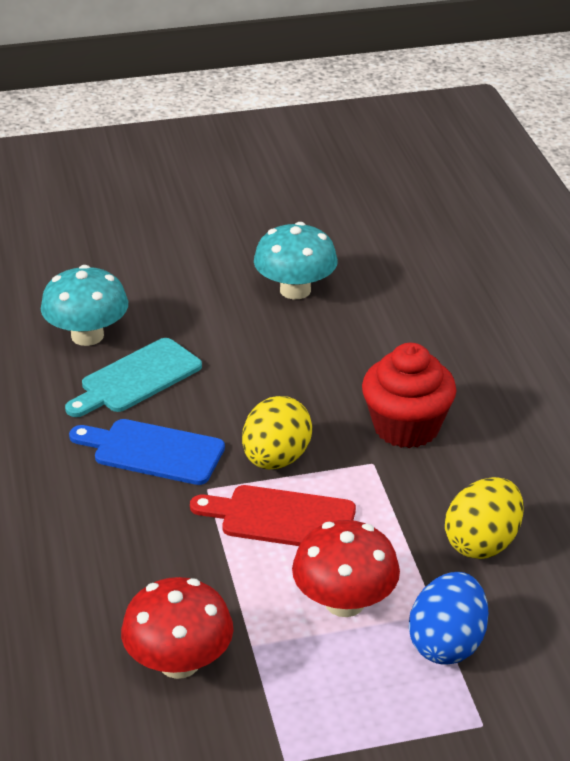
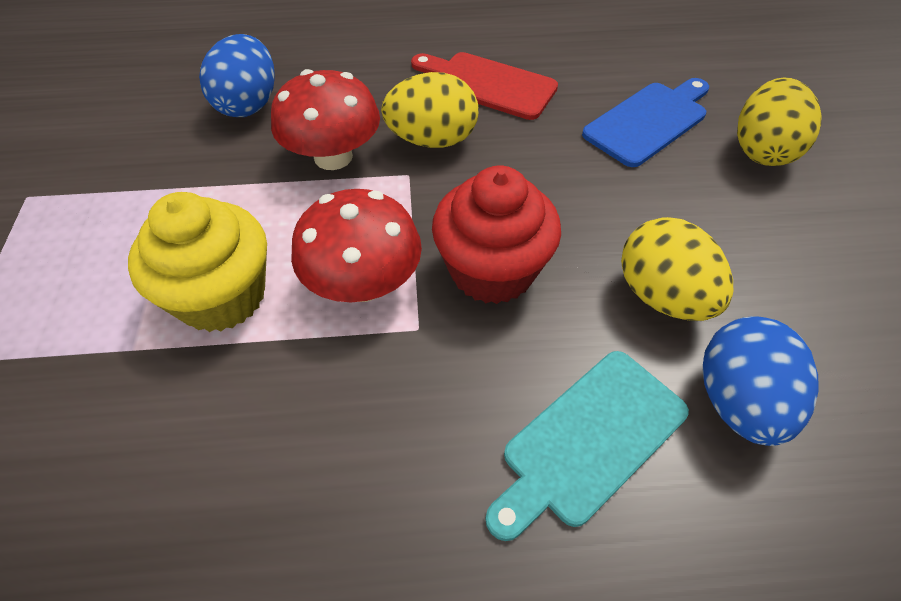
blue egg: 1 -> 2
turquoise mushroom: 2 -> 0
yellow cupcake: 0 -> 1
yellow egg: 2 -> 3

